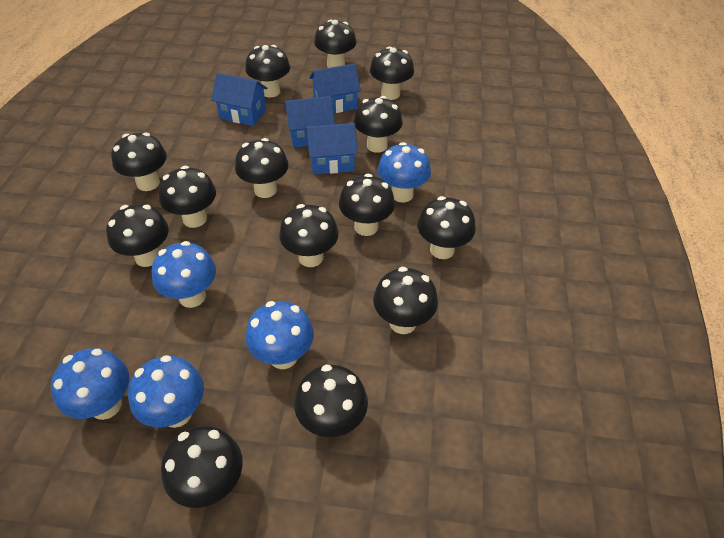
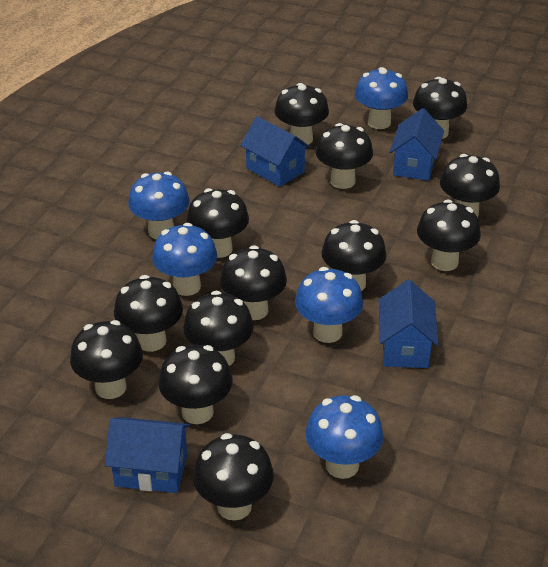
black mushroom: 14 -> 13

